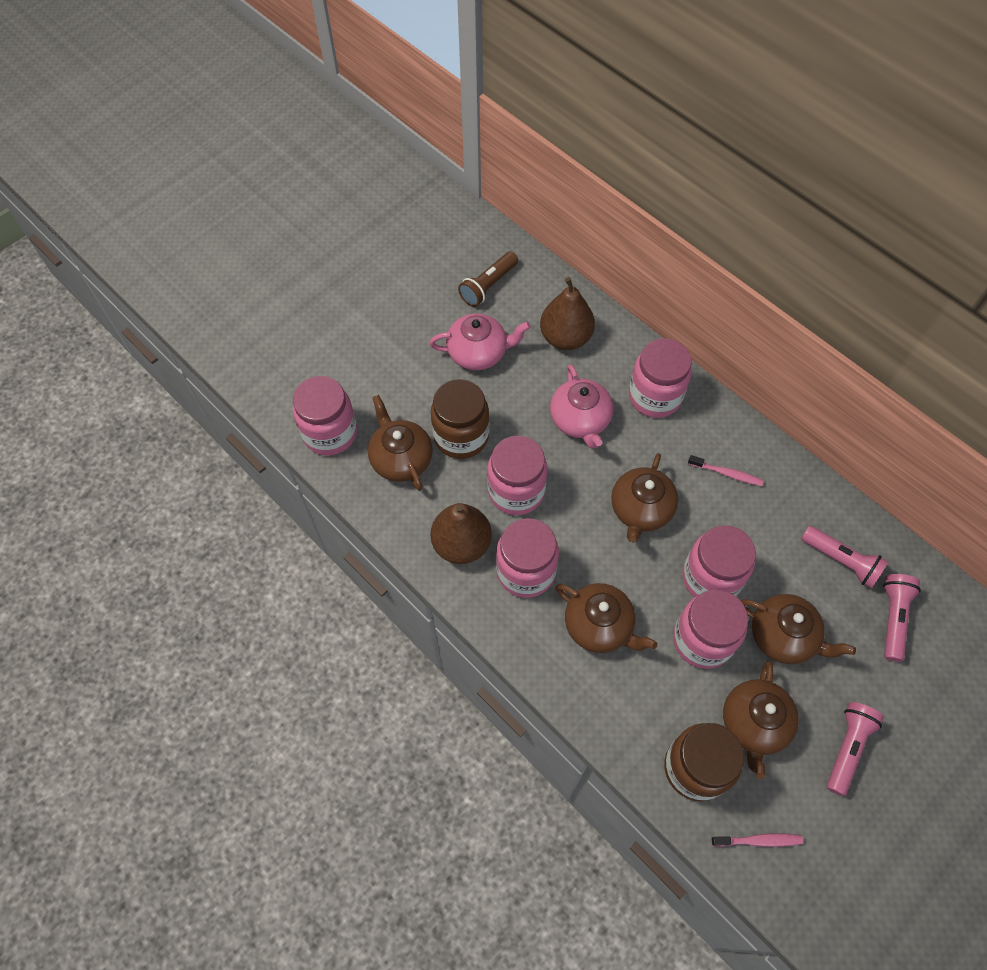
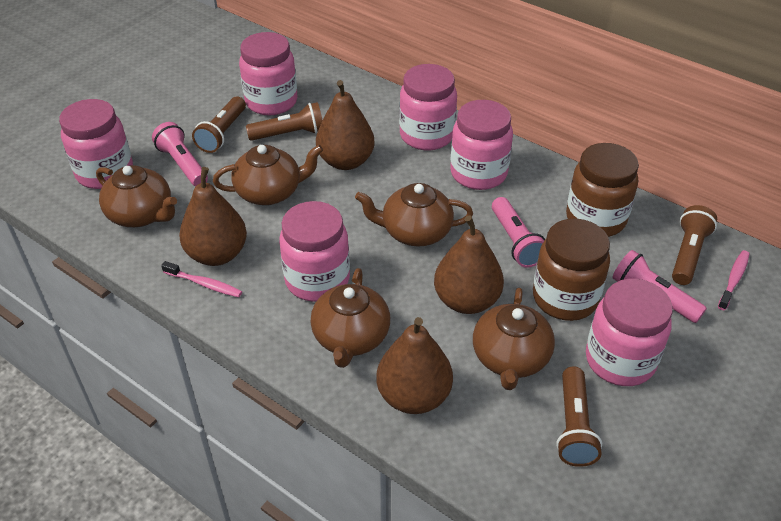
brown flashlight: 1 -> 4
brown pear: 2 -> 4
pink teapot: 2 -> 0

